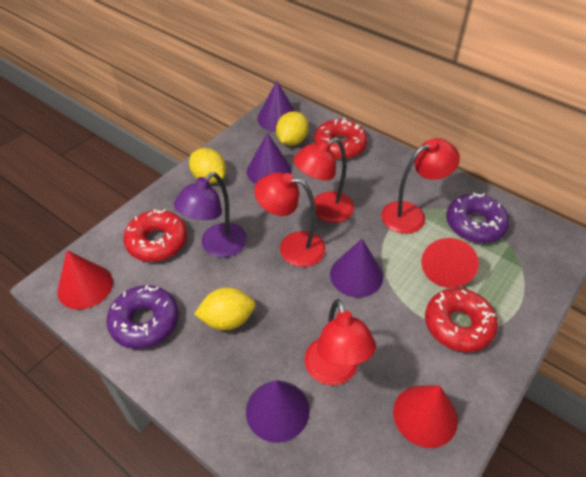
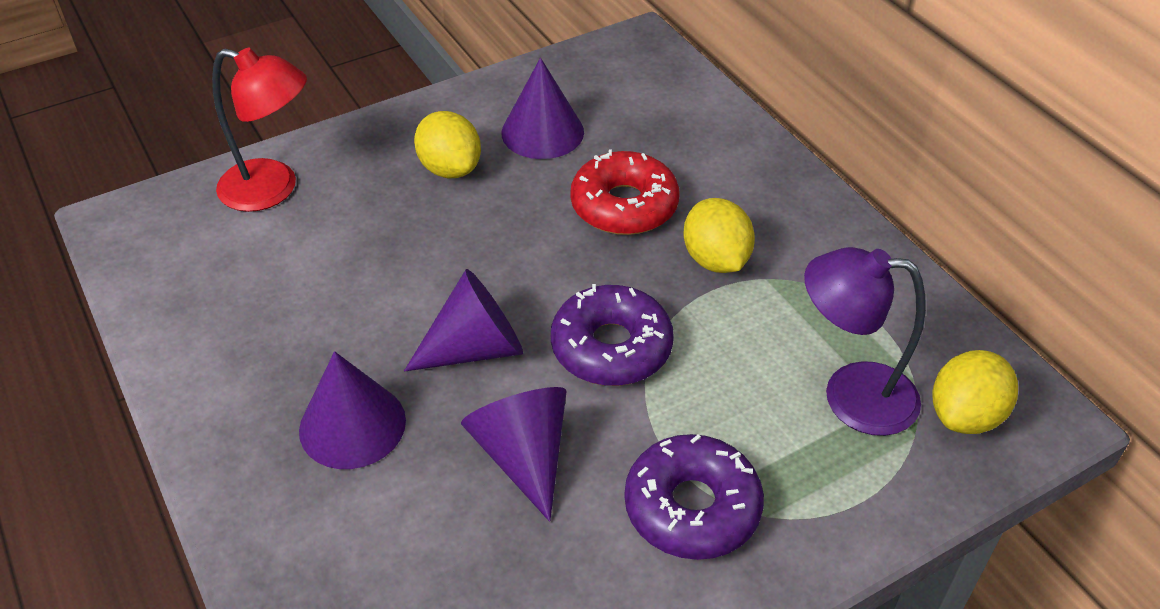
red cone: 3 -> 0
red donut: 3 -> 1
red lamp: 4 -> 1

